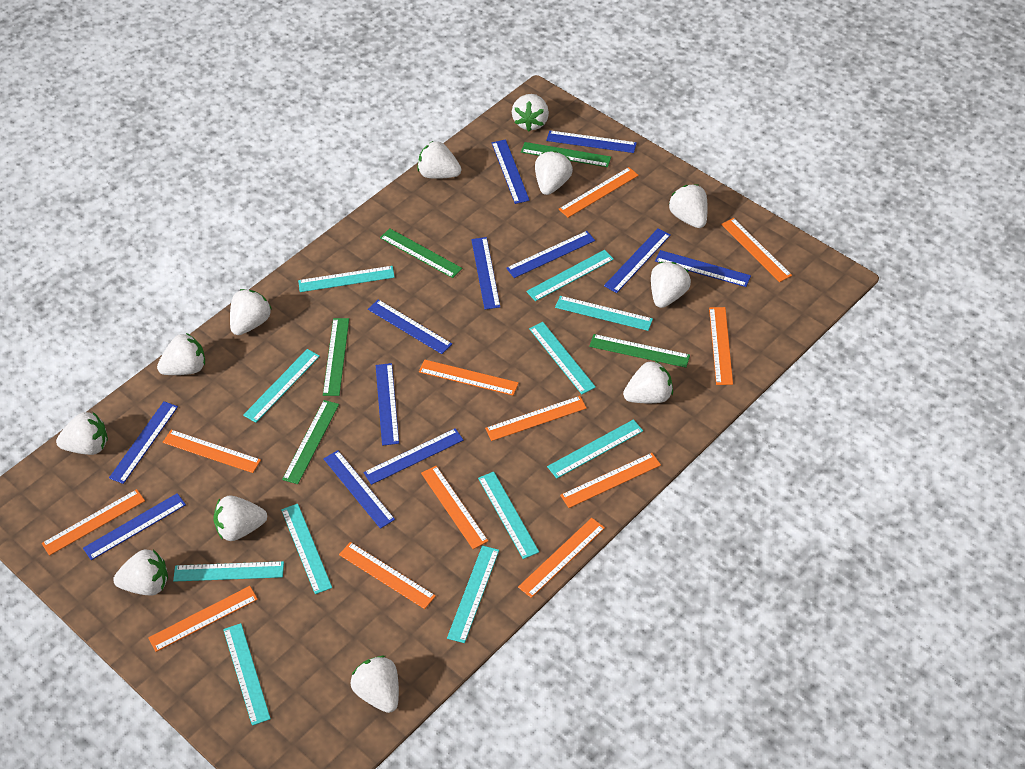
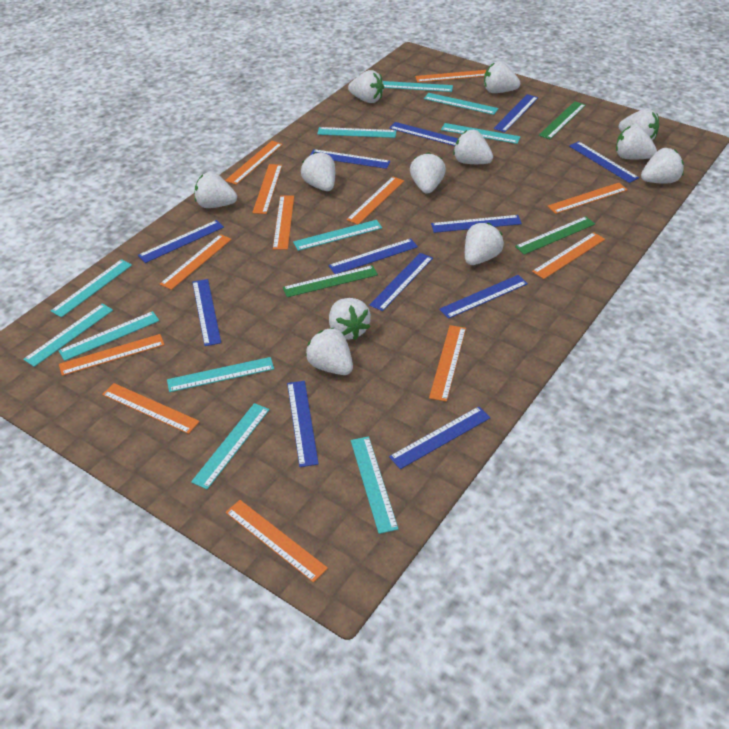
green ruler: 5 -> 3

